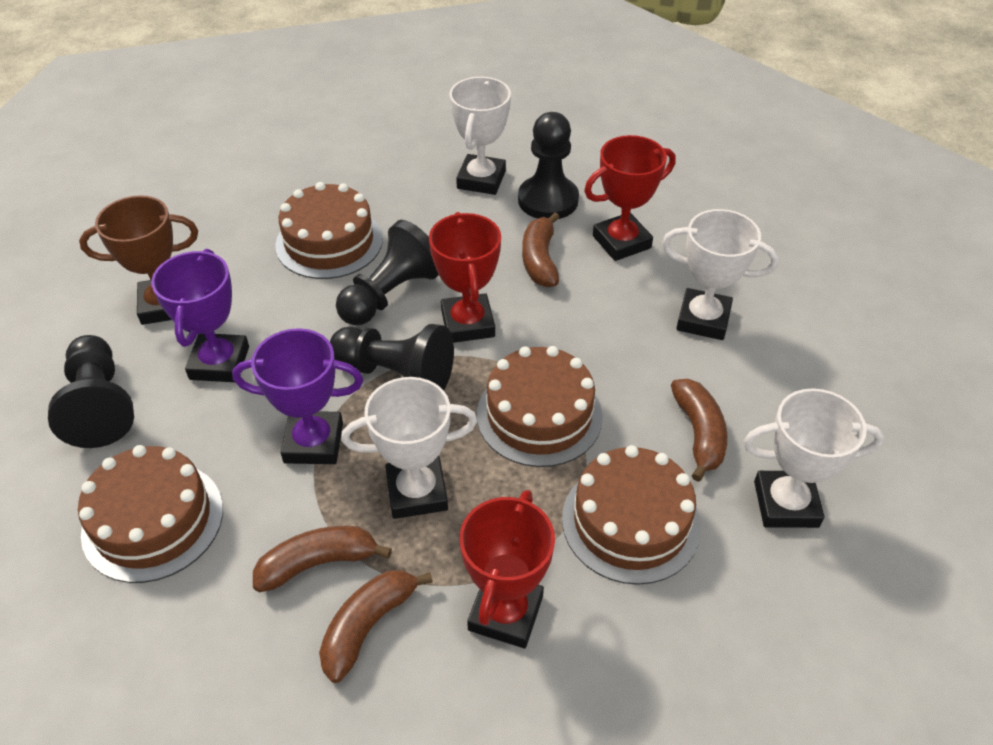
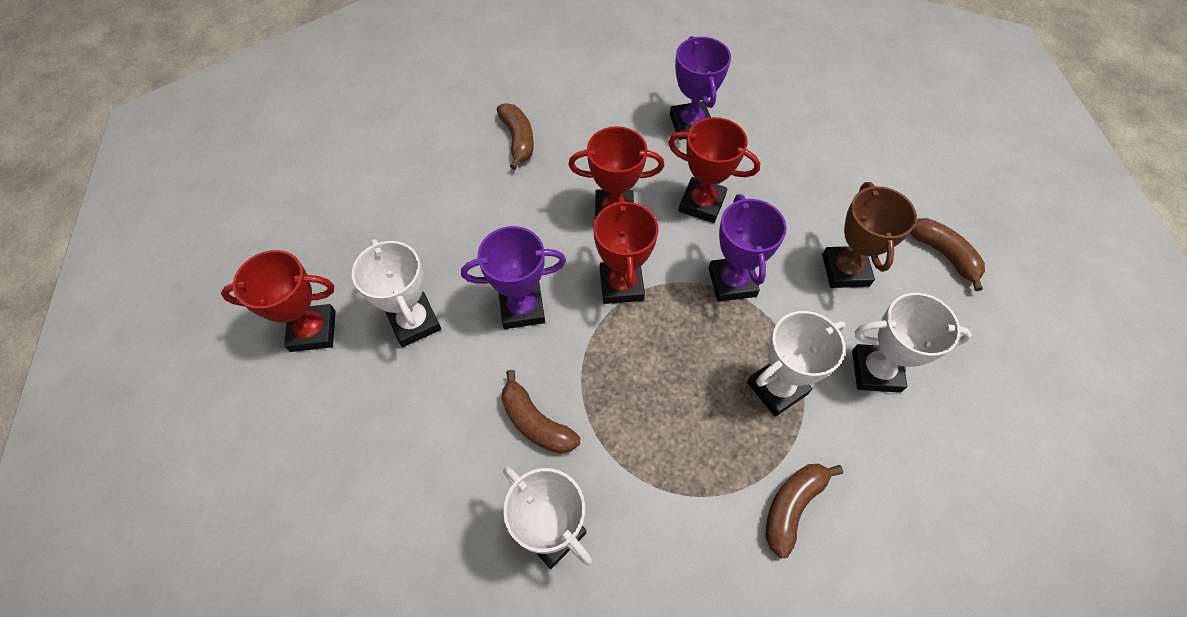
black pawn: 4 -> 0
brown cake: 4 -> 0
purple trophy: 2 -> 3
red trophy: 3 -> 4

